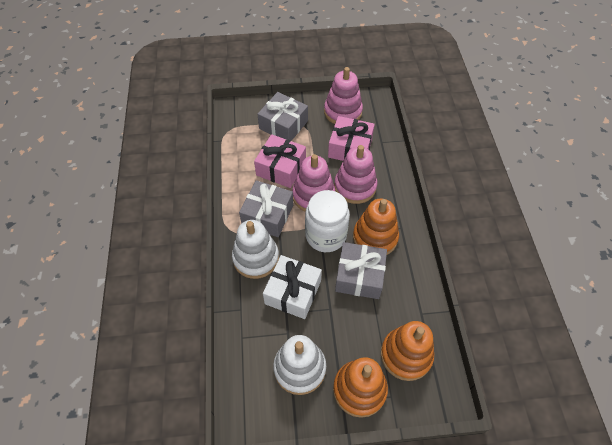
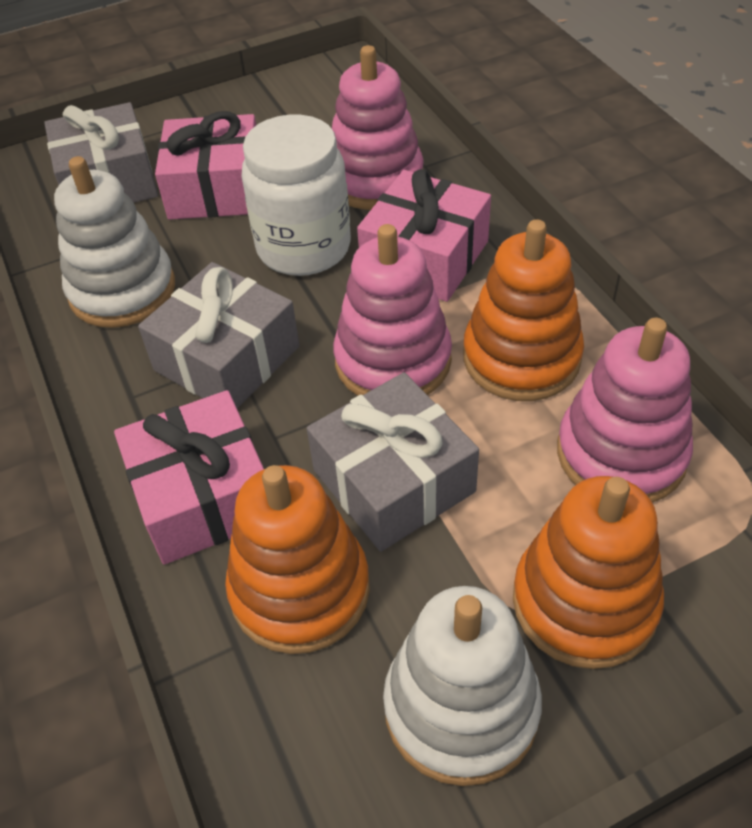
pink gift: 2 -> 3
white gift: 1 -> 0

